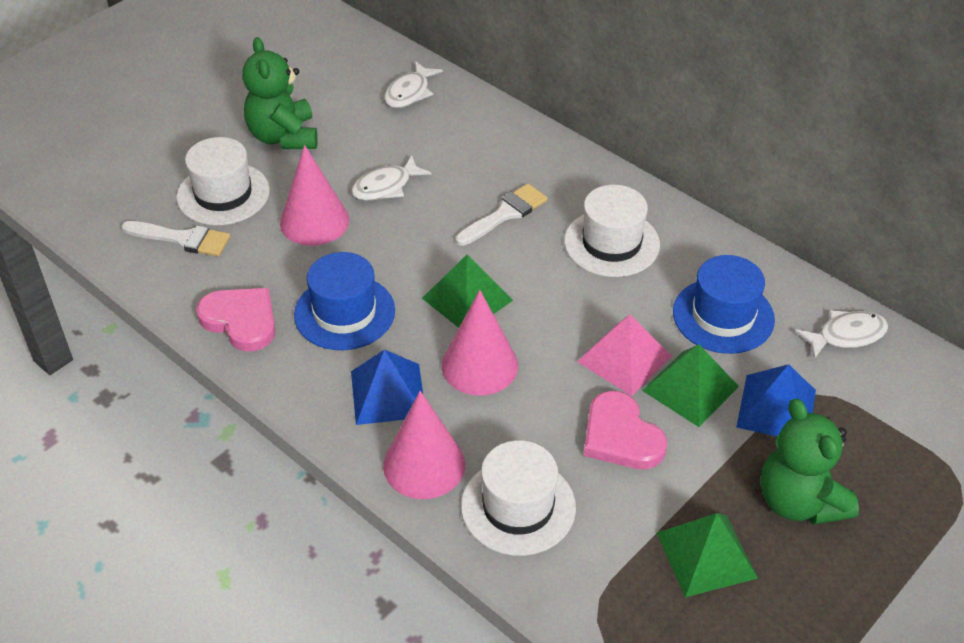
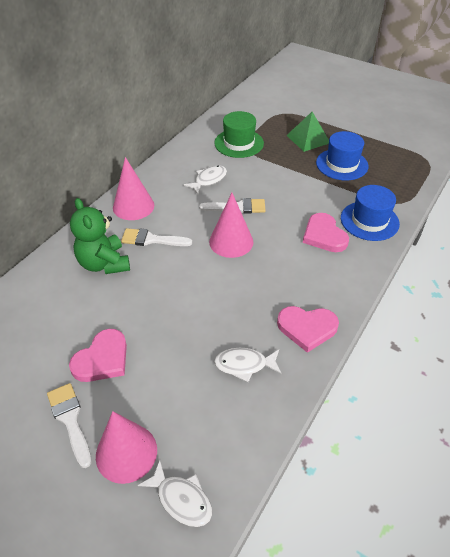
blue pyramid: 2 -> 0
green hat: 0 -> 1
green pyramid: 3 -> 1
green teddy bear: 2 -> 1
pink heart: 2 -> 3
pink pyramid: 1 -> 0
white brush: 2 -> 3
white hat: 3 -> 0

